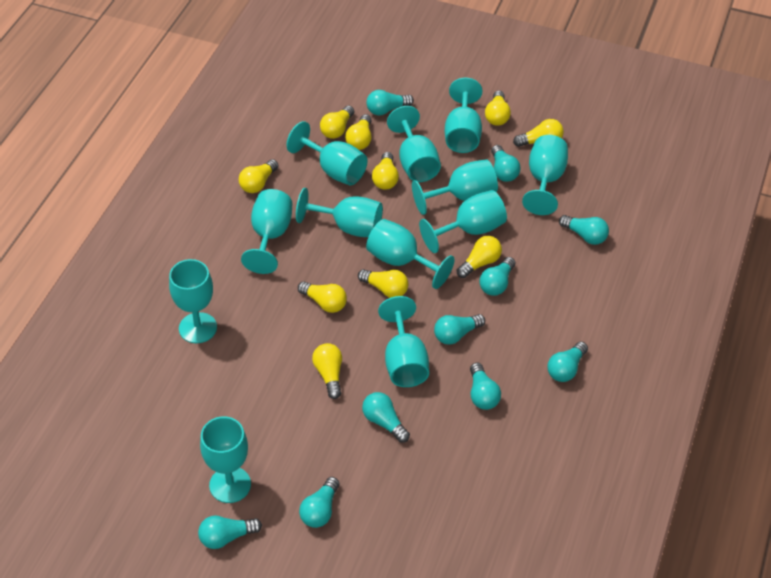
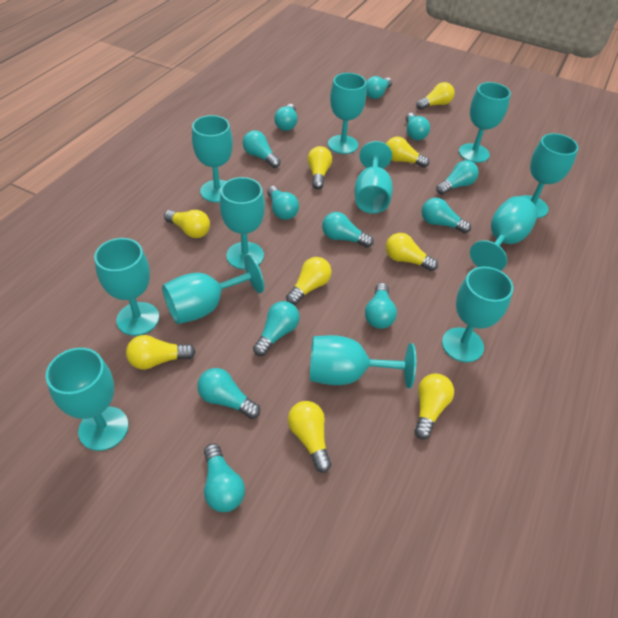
turquoise light bulb: 10 -> 12
yellow light bulb: 10 -> 9

